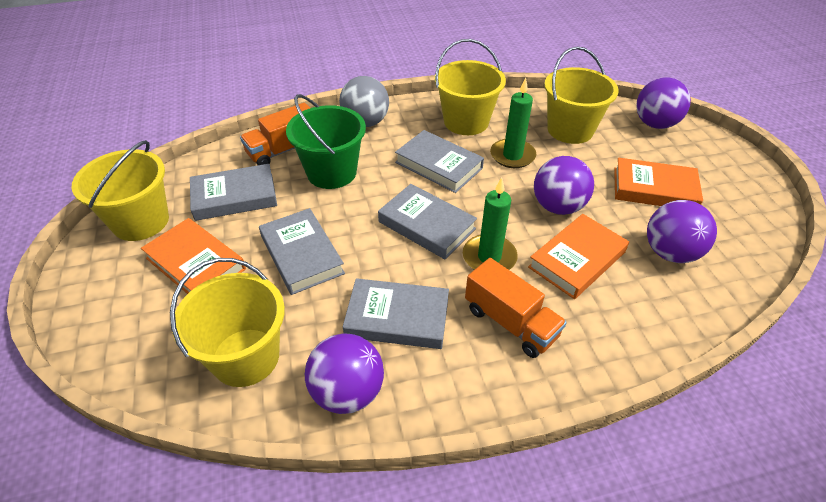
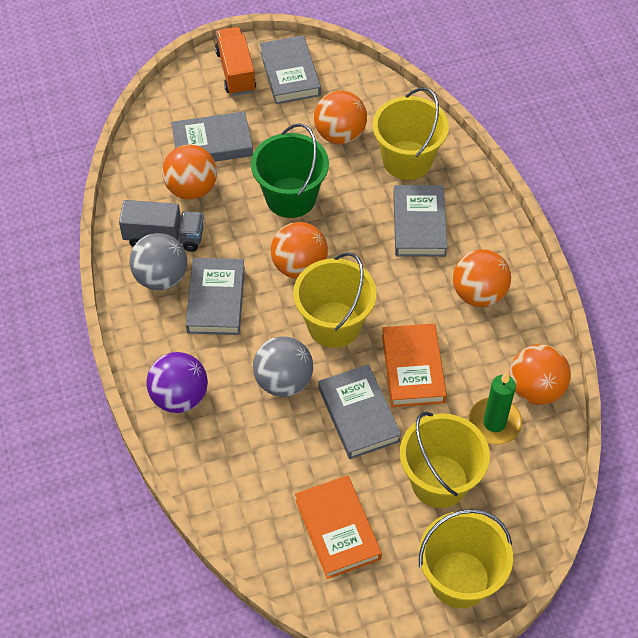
green candle: 2 -> 1
grey ball: 1 -> 2
grey truck: 0 -> 1
orange ball: 0 -> 5
orange book: 3 -> 2
orange truck: 2 -> 1
purple ball: 4 -> 1

